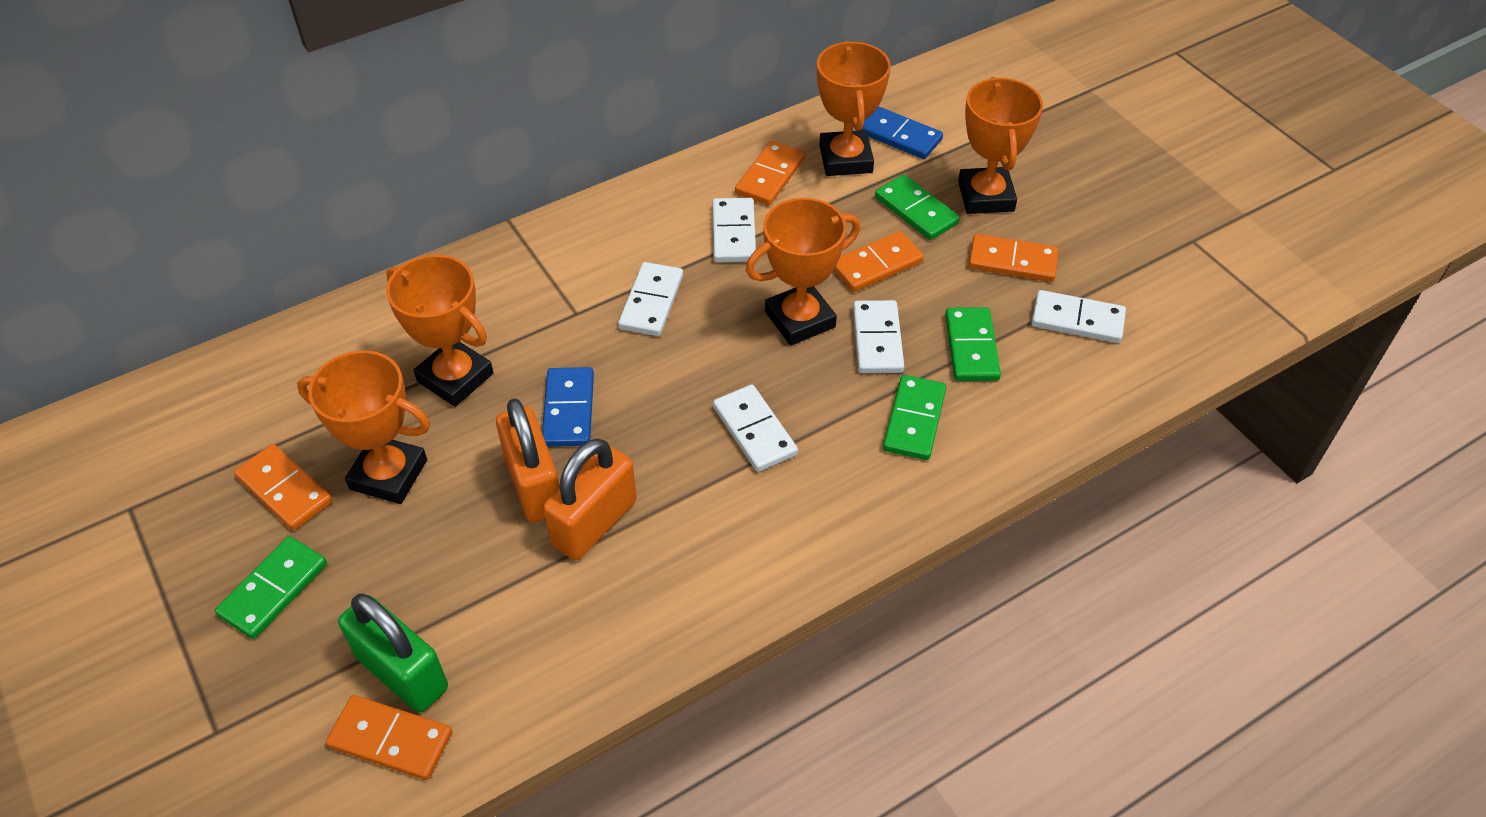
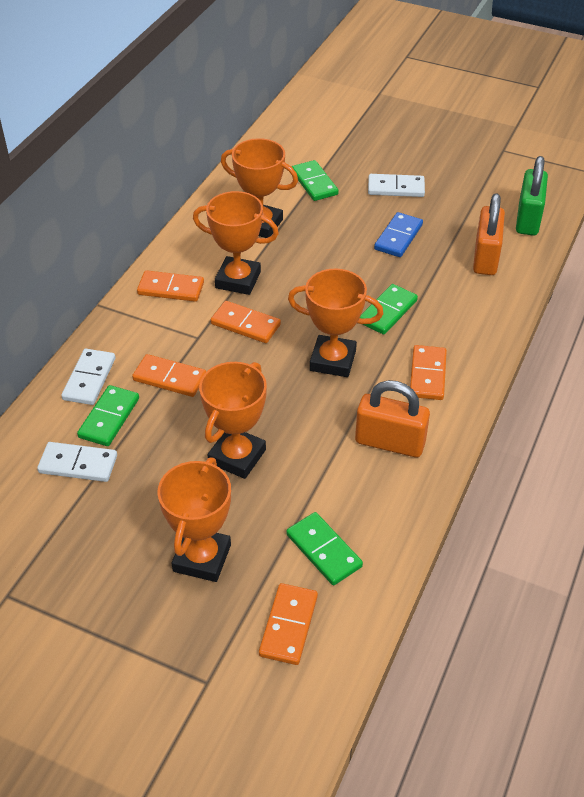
blue domino: 2 -> 1
white domino: 5 -> 3

